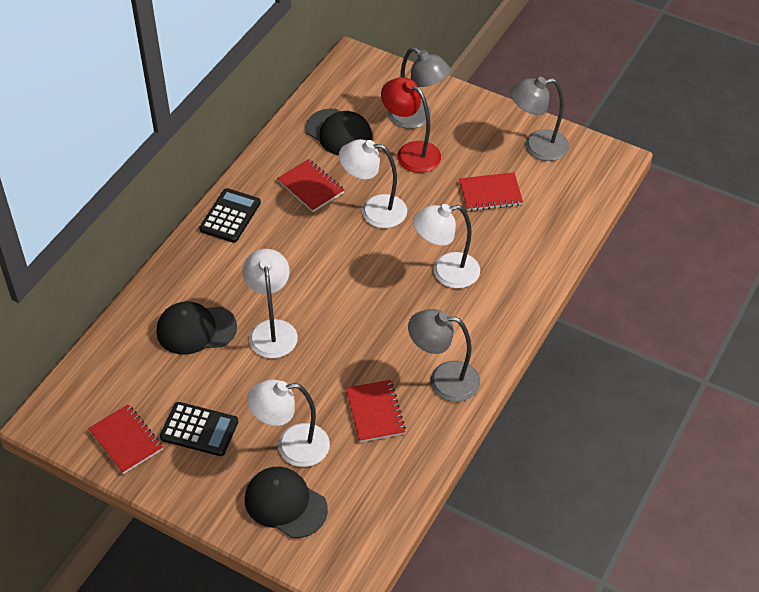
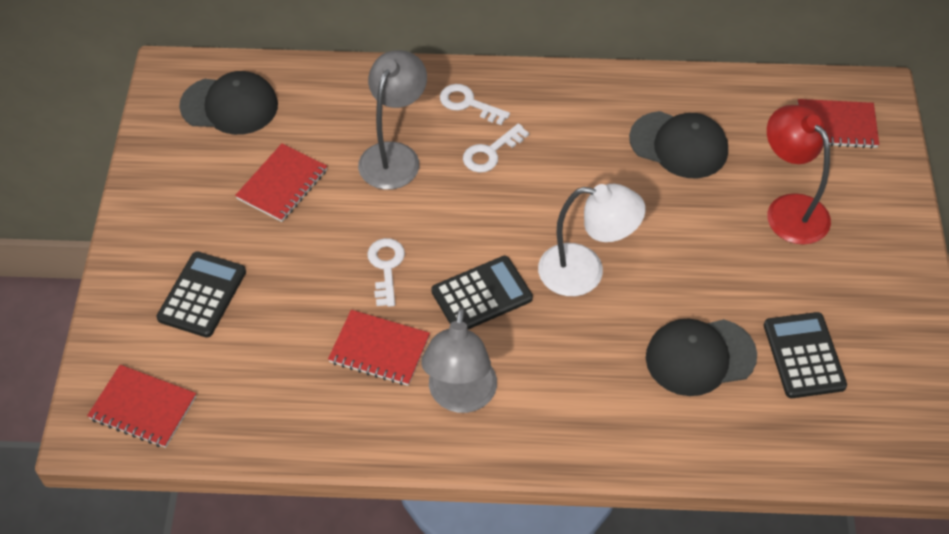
black calculator: 2 -> 3
grey lamp: 3 -> 2
white key: 0 -> 3
white lamp: 4 -> 1

